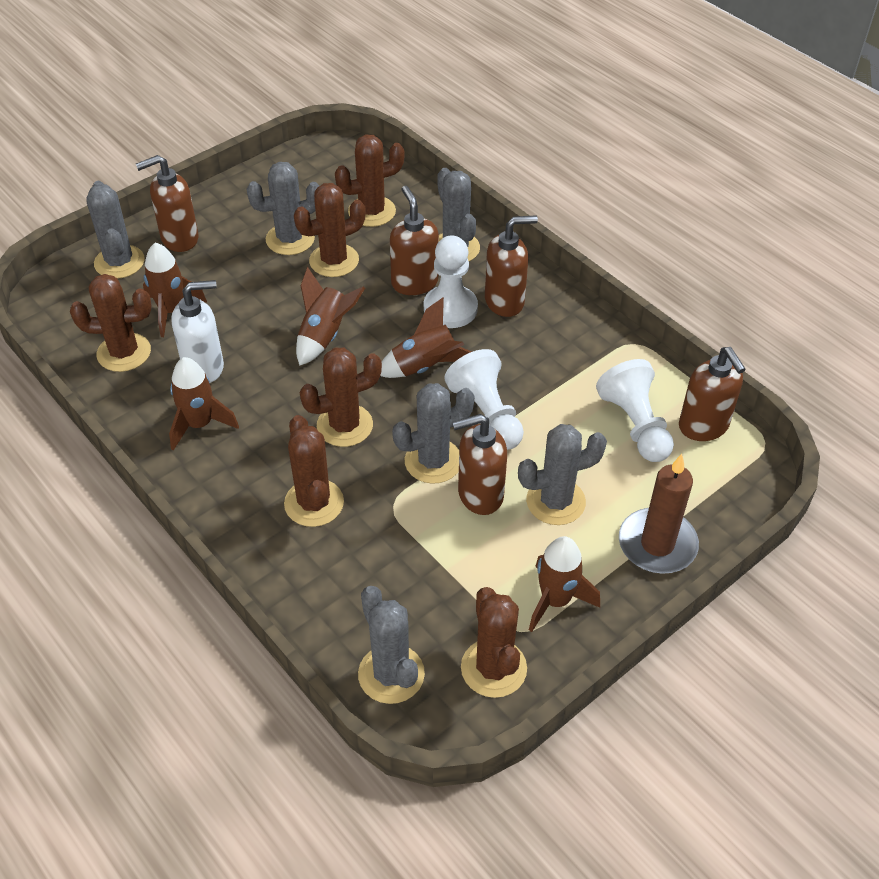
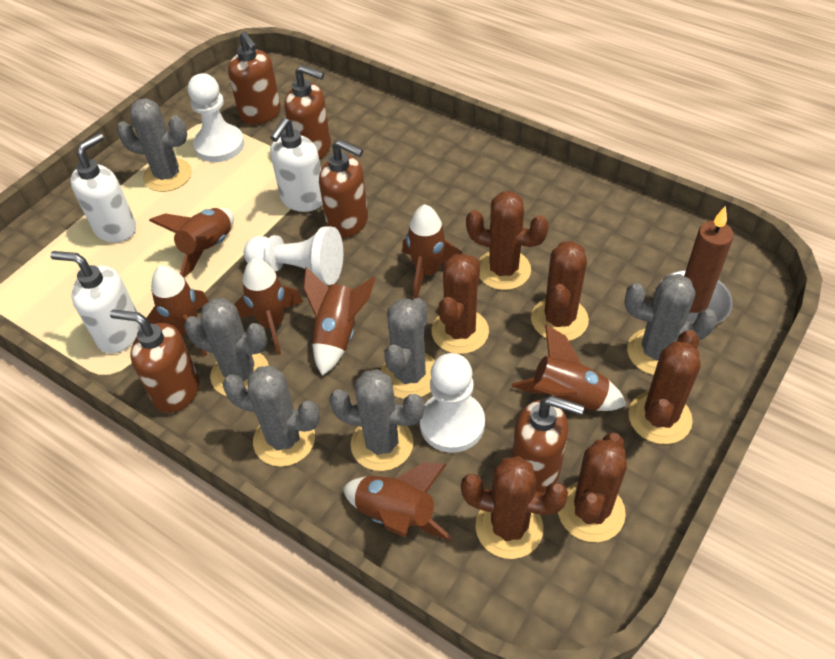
brown rocket: 5 -> 7
white soap dispenser: 1 -> 3

